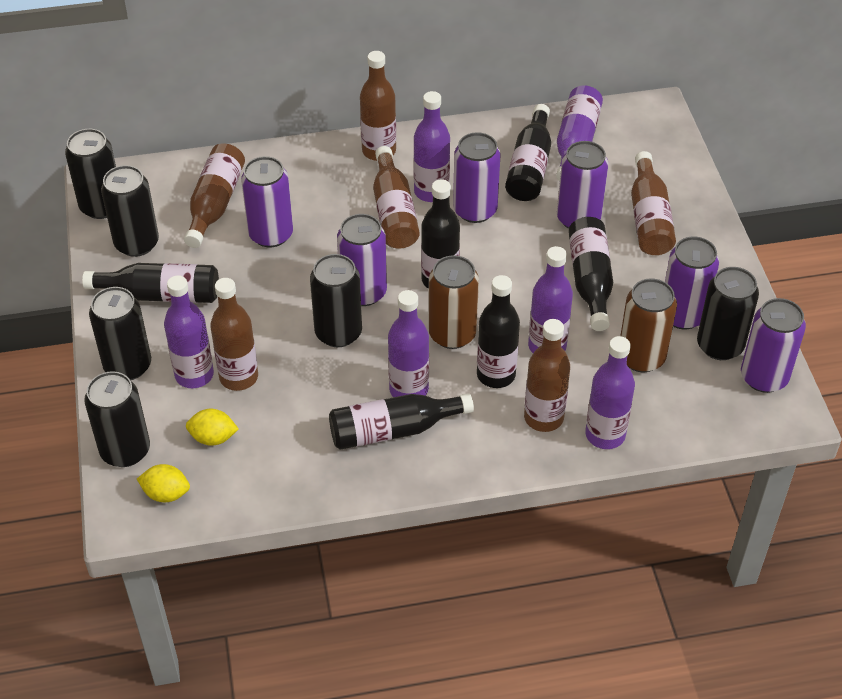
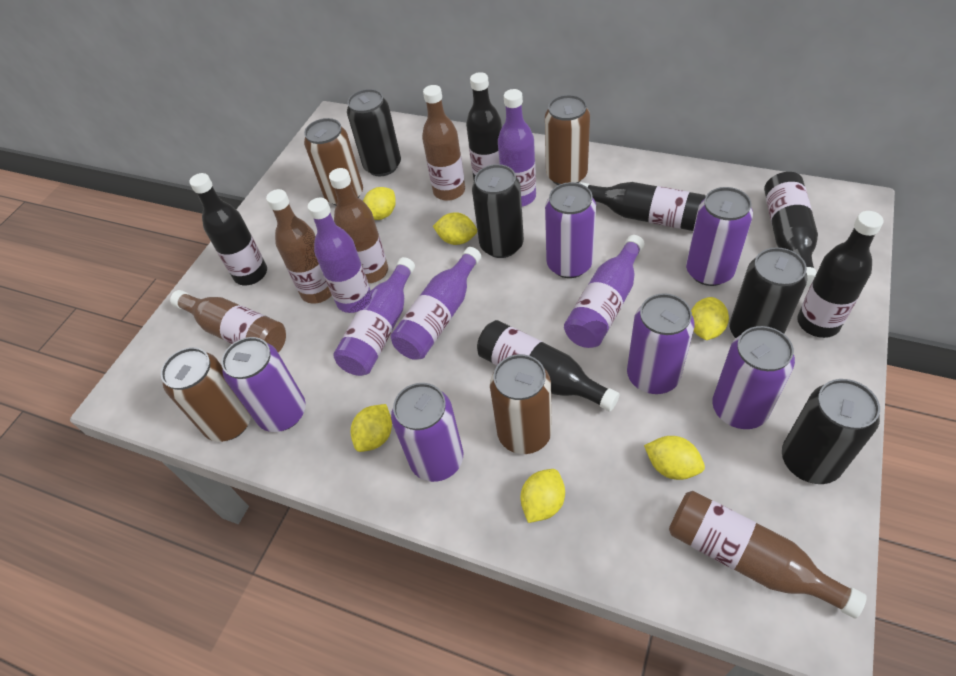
black can: 6 -> 4
brown bottle: 6 -> 5
brown can: 2 -> 4
purple bottle: 6 -> 5
yellow lemon: 2 -> 6

